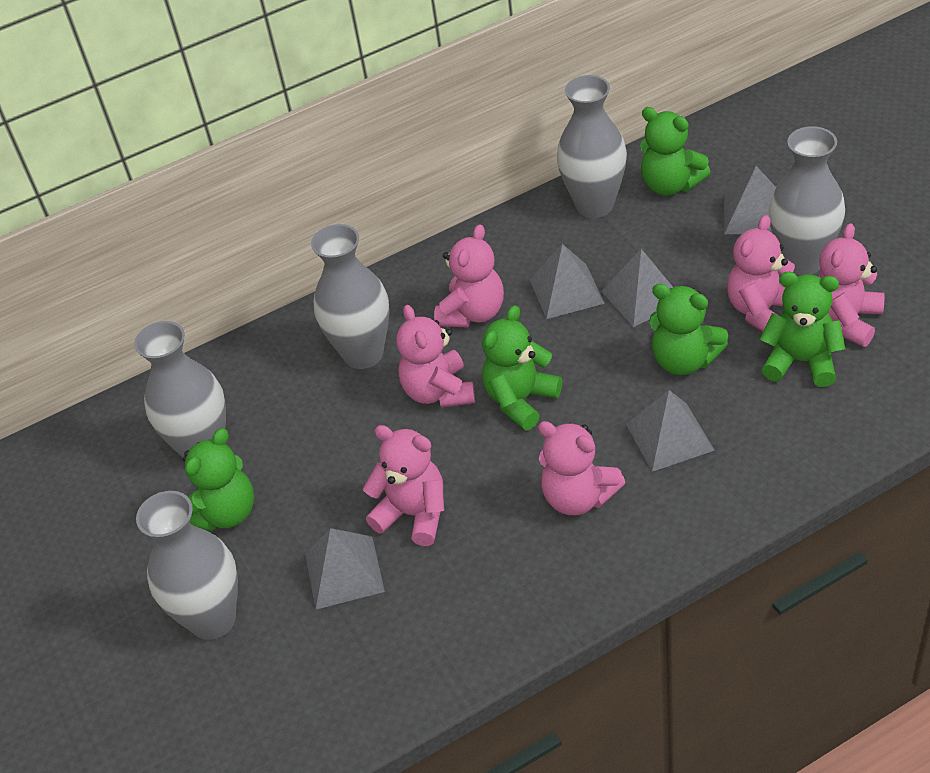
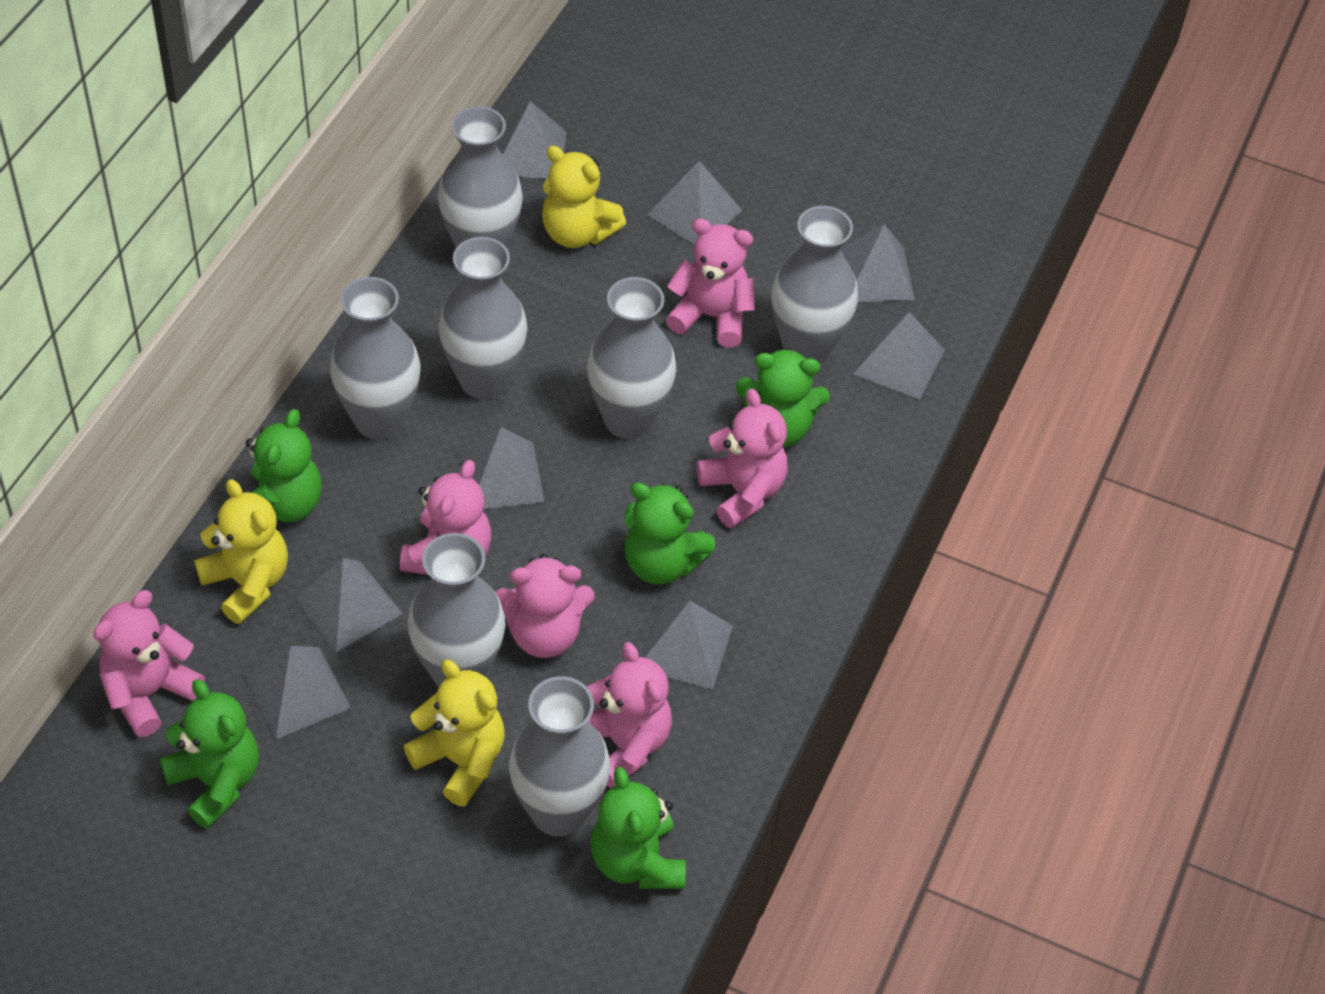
grey pyramid: 5 -> 8
grey vase: 5 -> 7
yellow teddy bear: 0 -> 3

